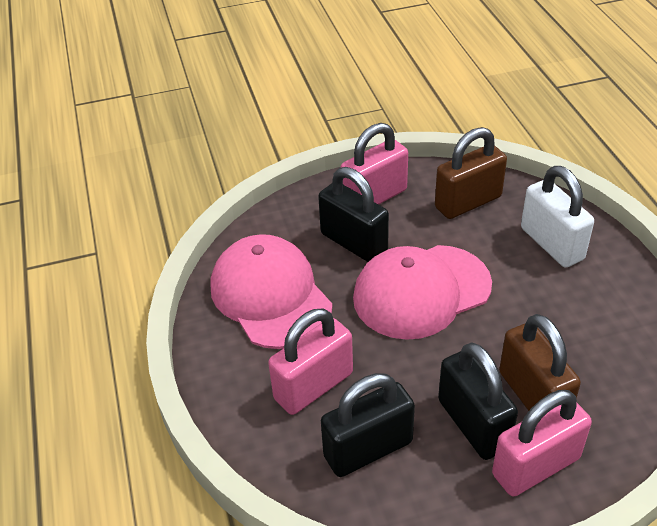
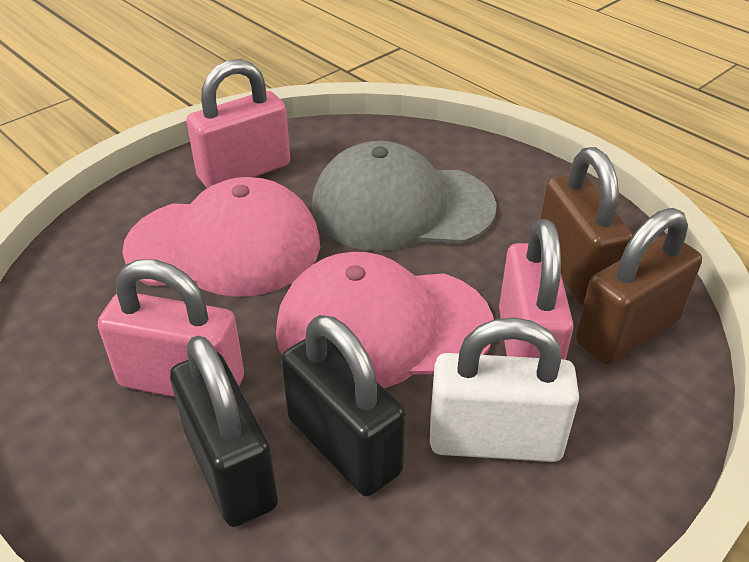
black padlock: 3 -> 2
grey cap: 0 -> 1

